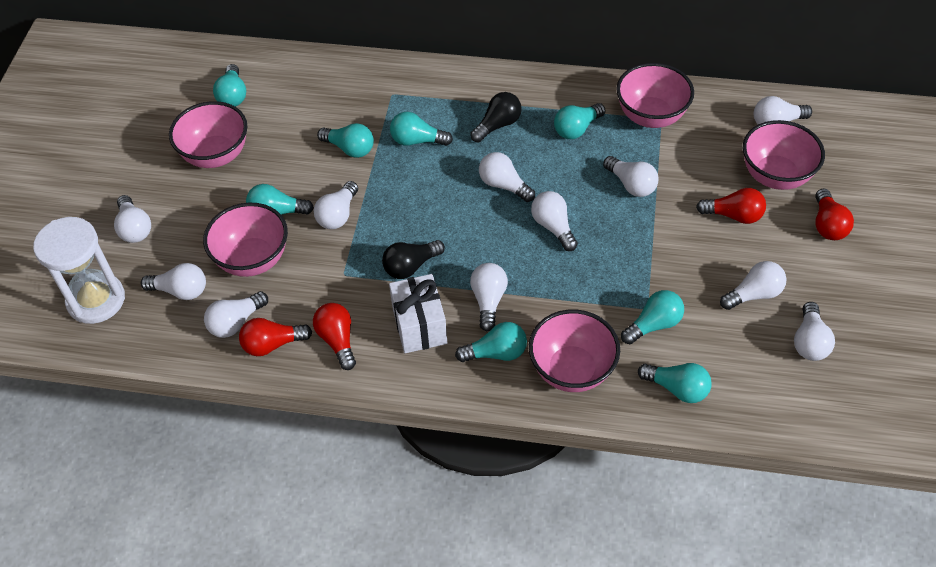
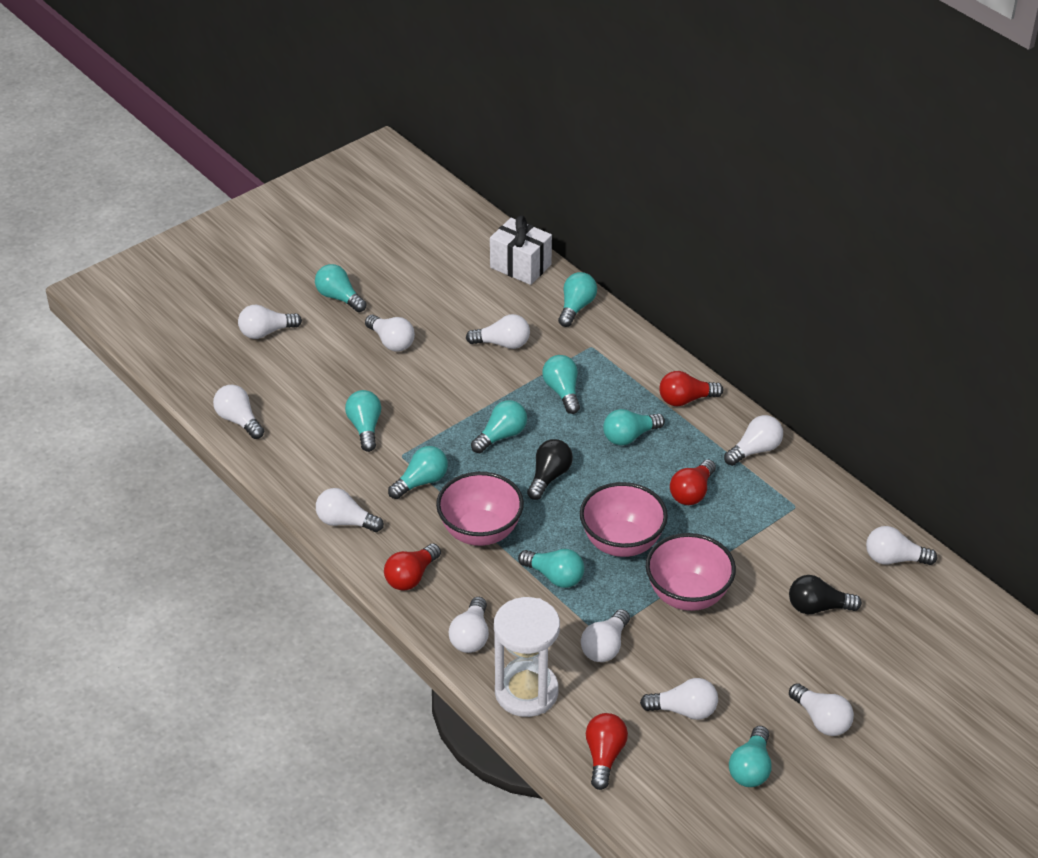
pink bowl: 5 -> 3
turquoise light bulb: 8 -> 9

